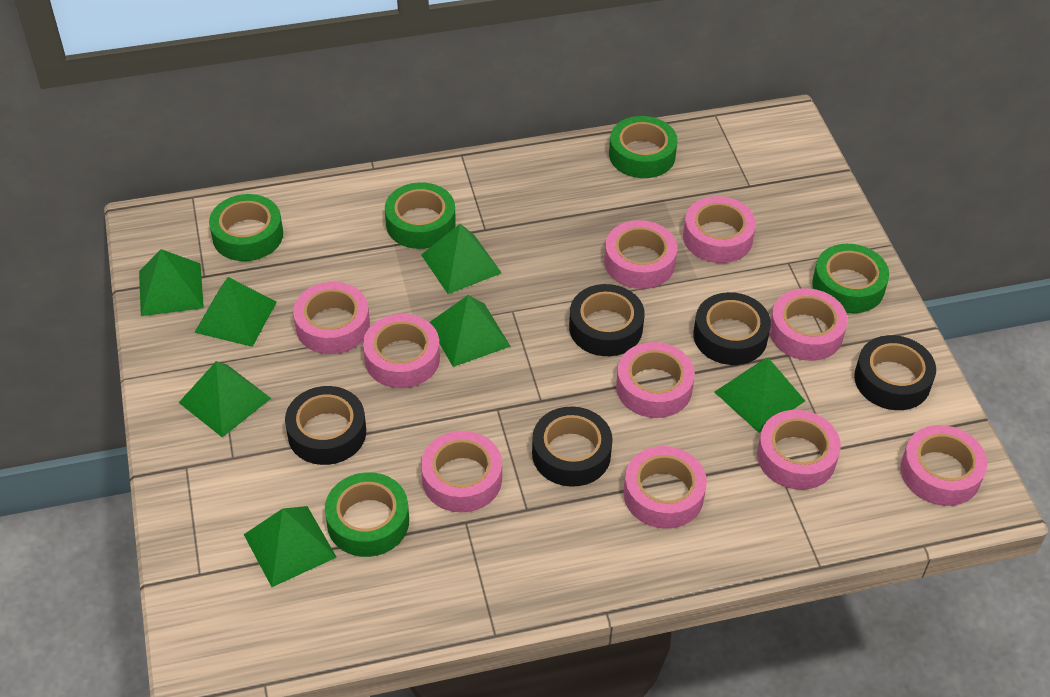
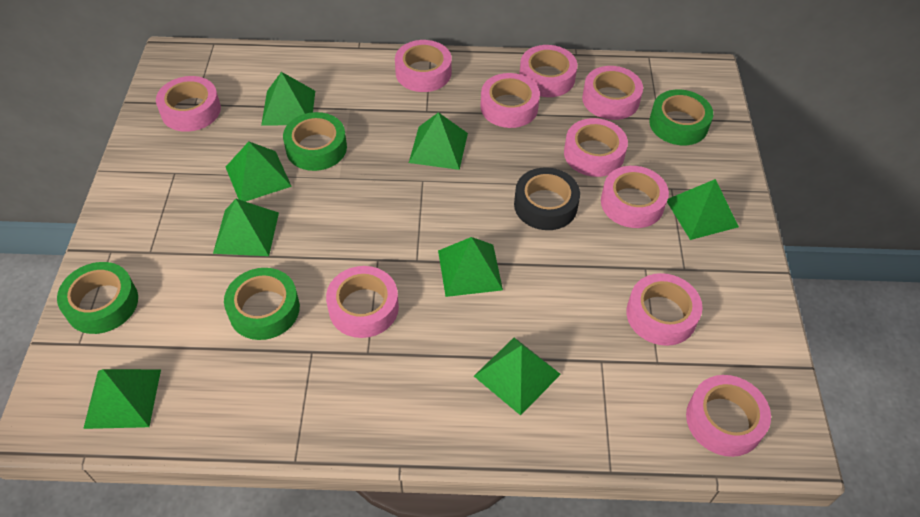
black tape: 5 -> 1
green pyramid: 7 -> 8
green tape: 5 -> 4

